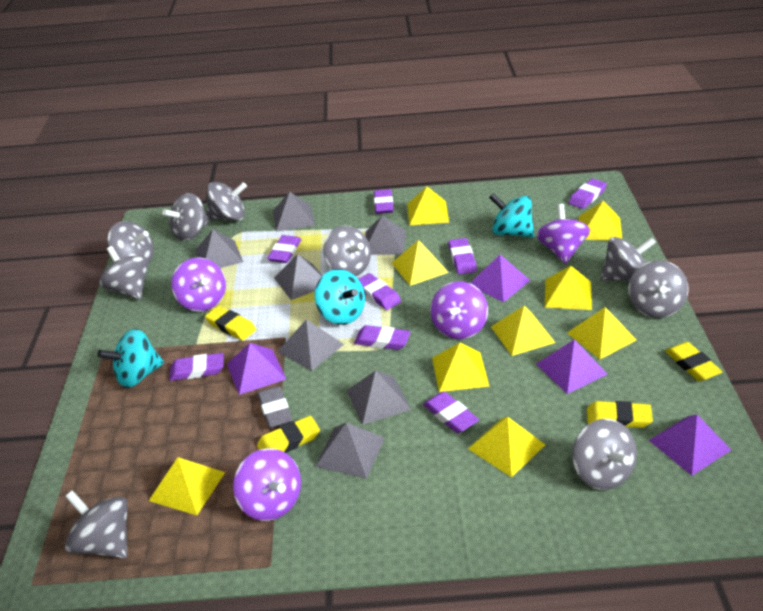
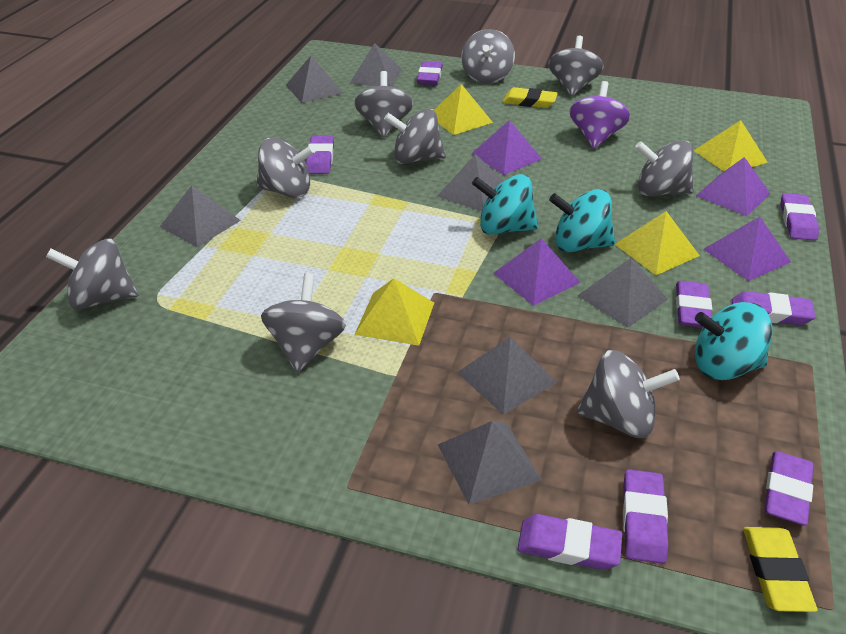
grey eraser: 1 -> 0
purple spinning top: 4 -> 1
yellow eraser: 4 -> 2
yellow pyramid: 9 -> 4

